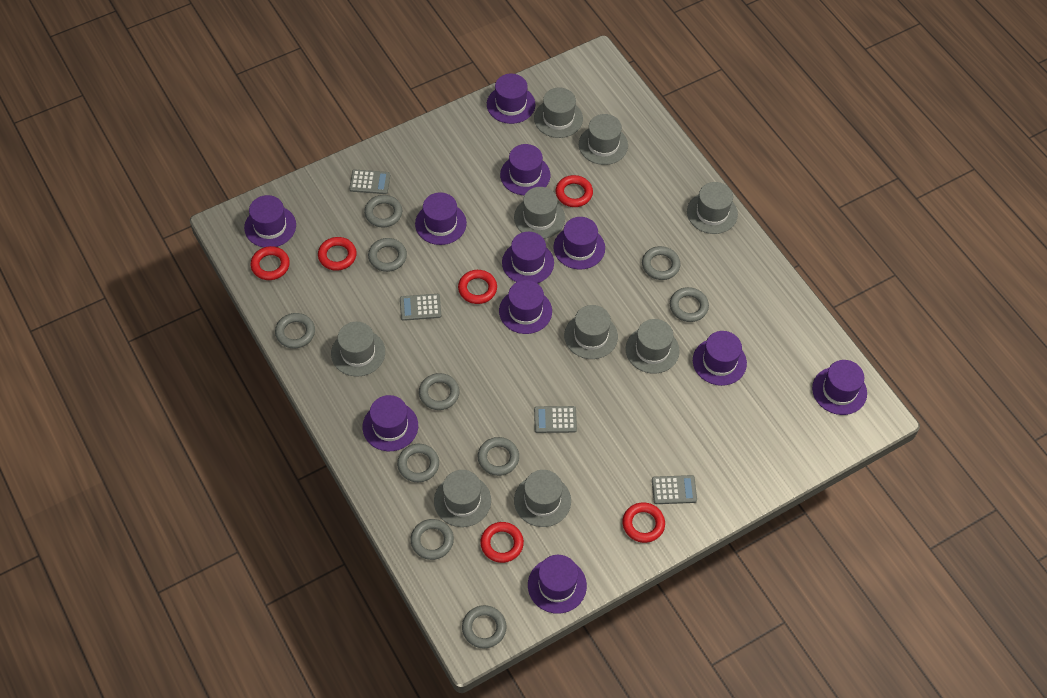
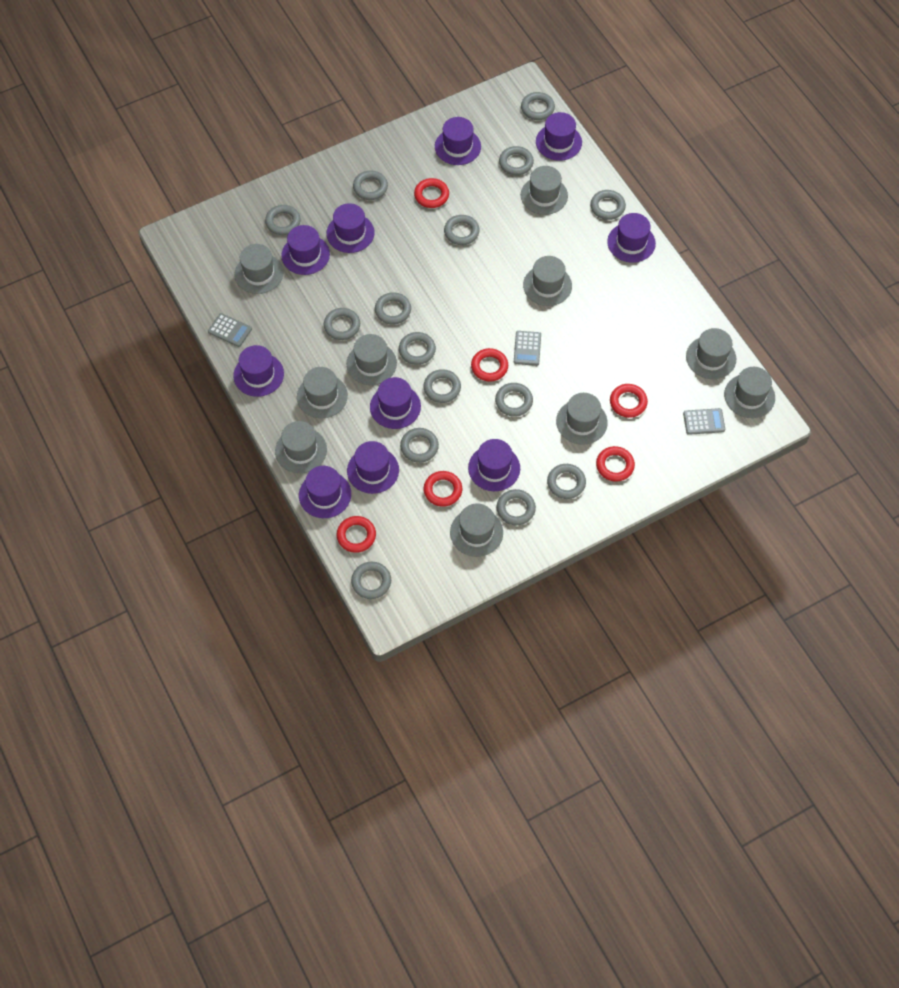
grey calculator: 4 -> 3
grey hat: 9 -> 10
grey ring: 10 -> 15
purple hat: 11 -> 10

